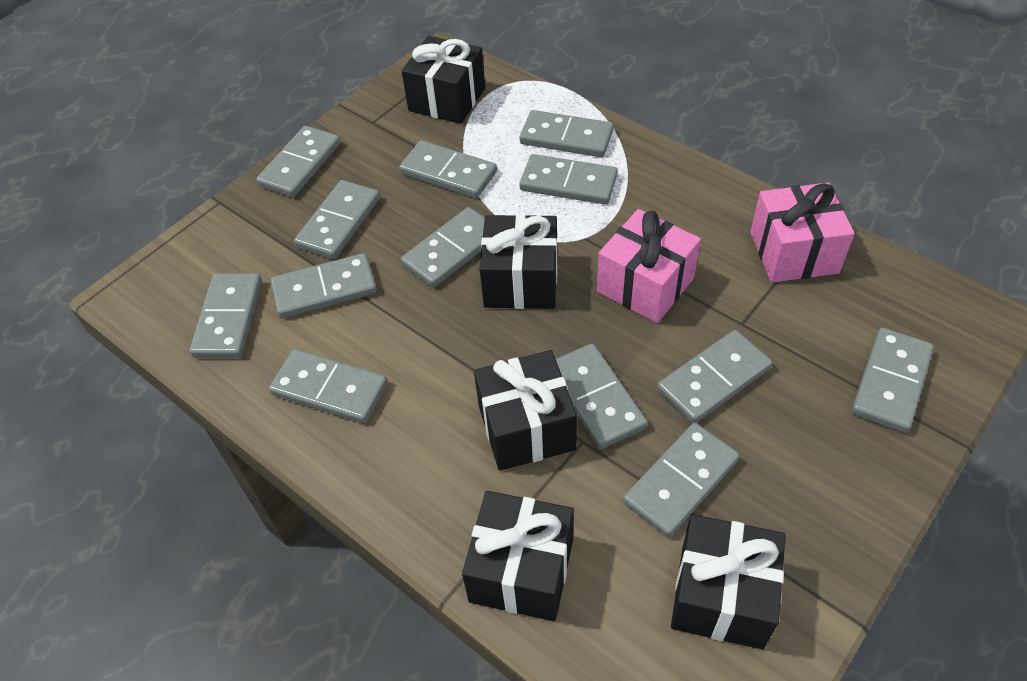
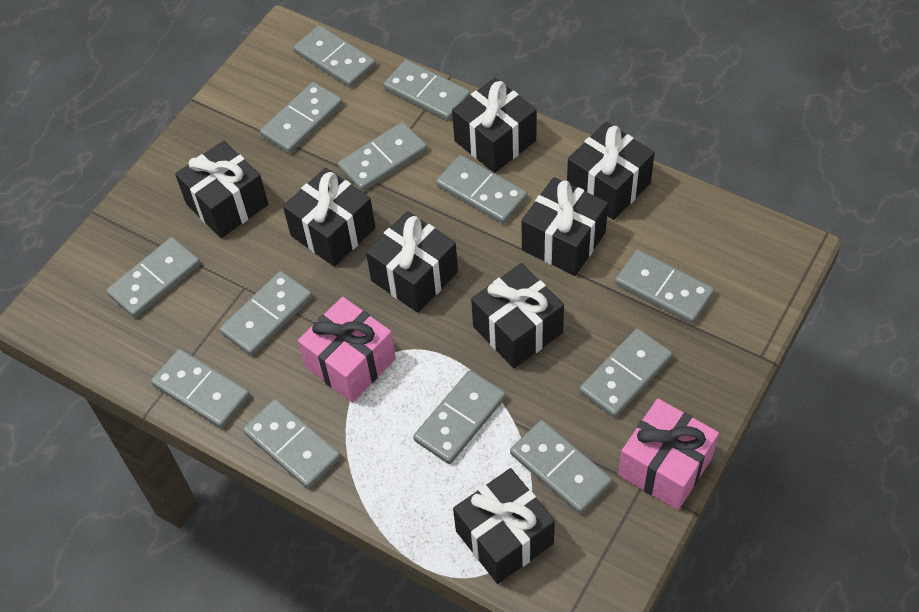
black gift: 5 -> 8

